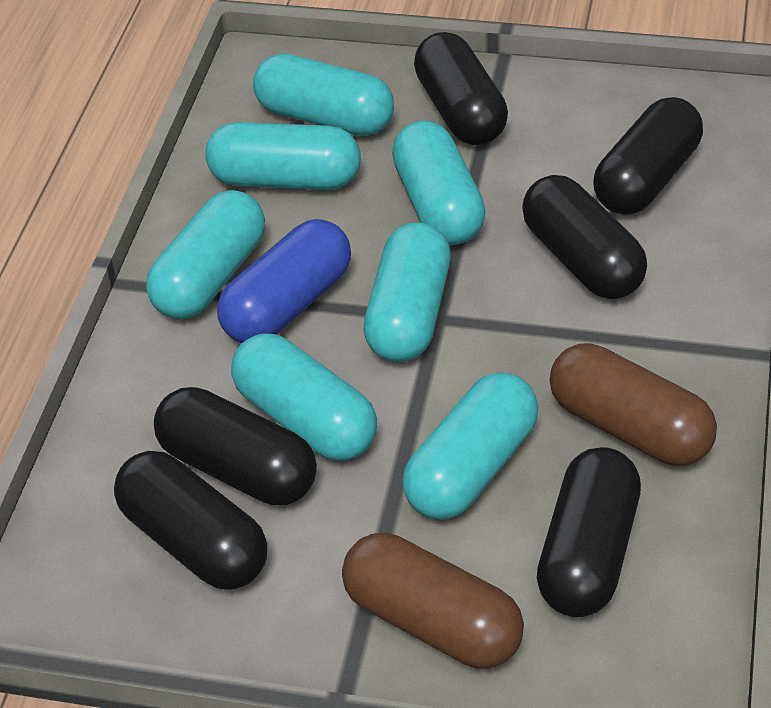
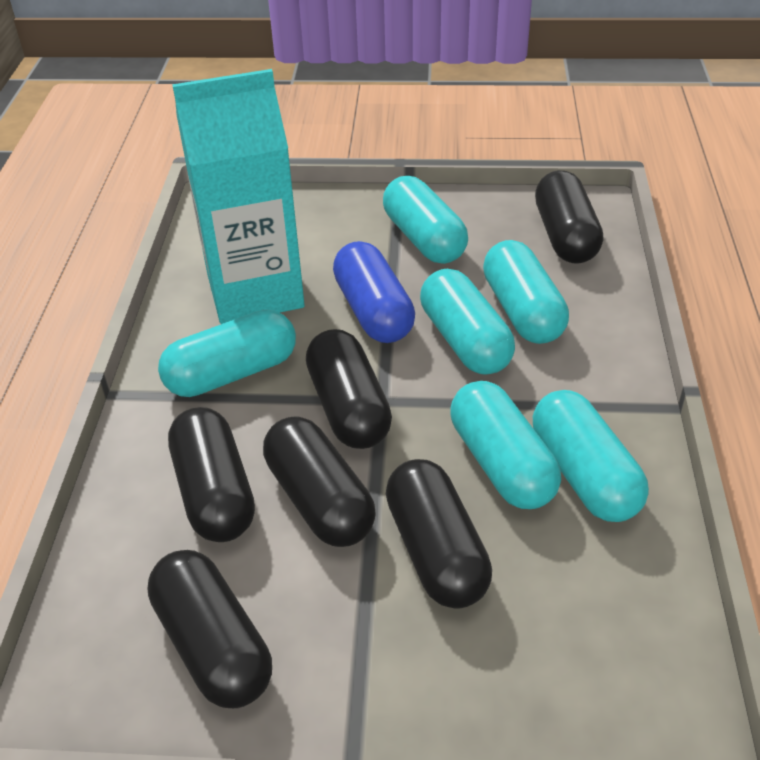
brown capsule: 2 -> 0
turquoise capsule: 7 -> 6
turquoise carton: 0 -> 1

